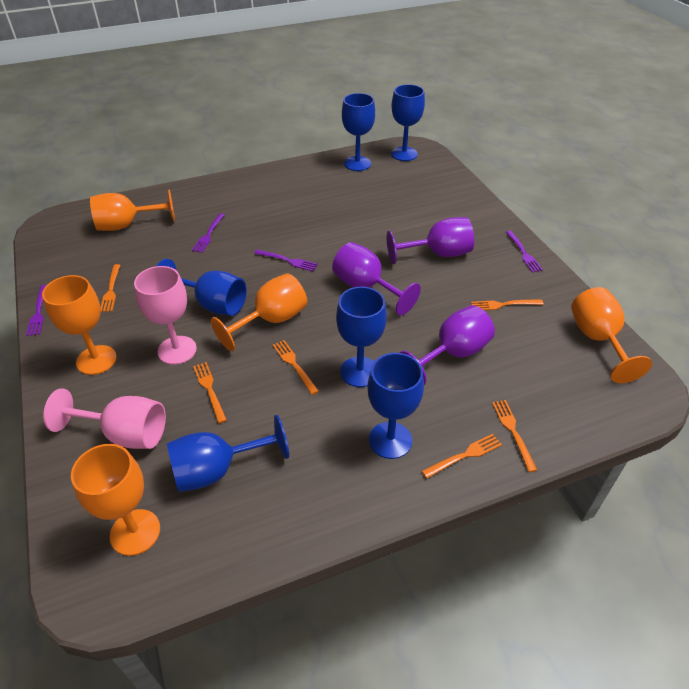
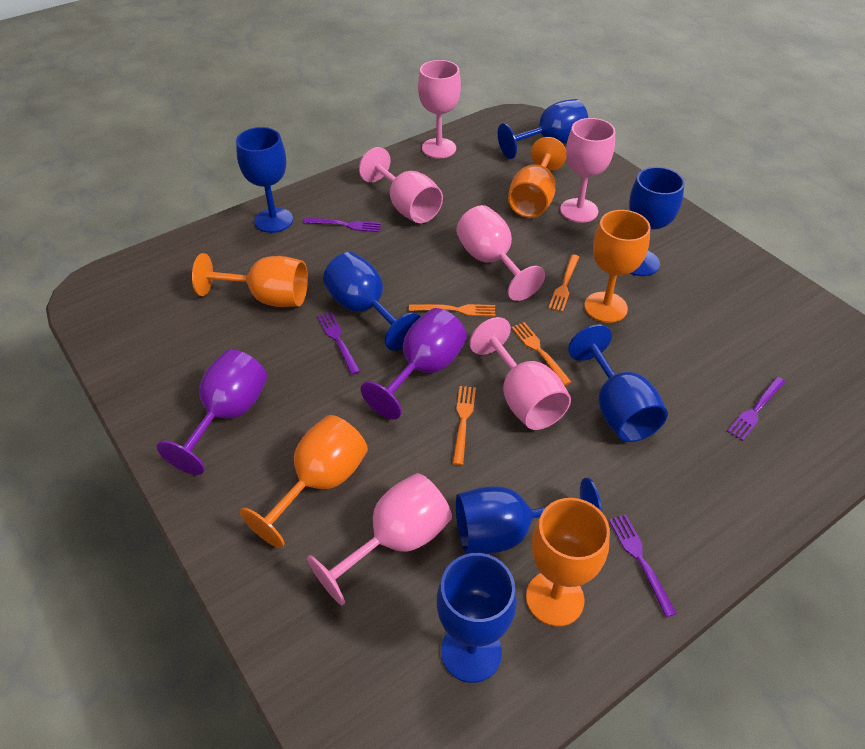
blue goblet: 6 -> 7
orange fork: 6 -> 4
pink goblet: 2 -> 6
purple goblet: 3 -> 2

